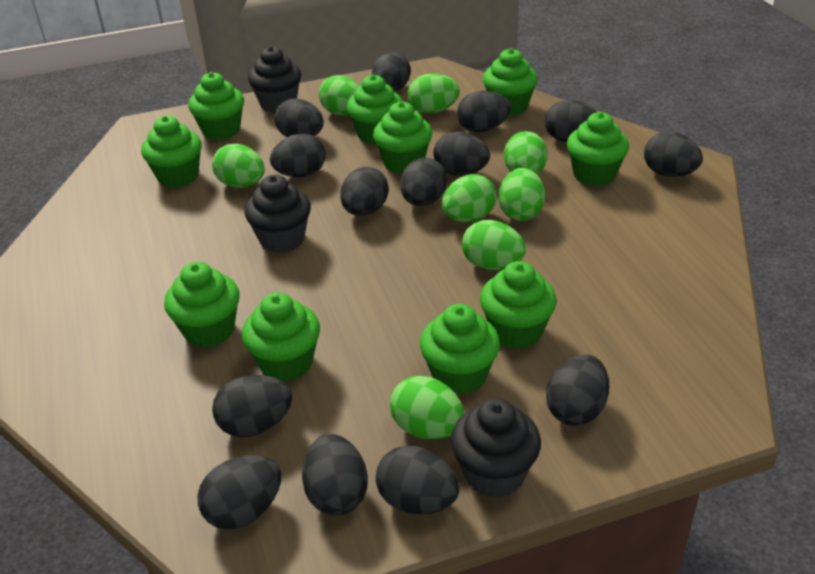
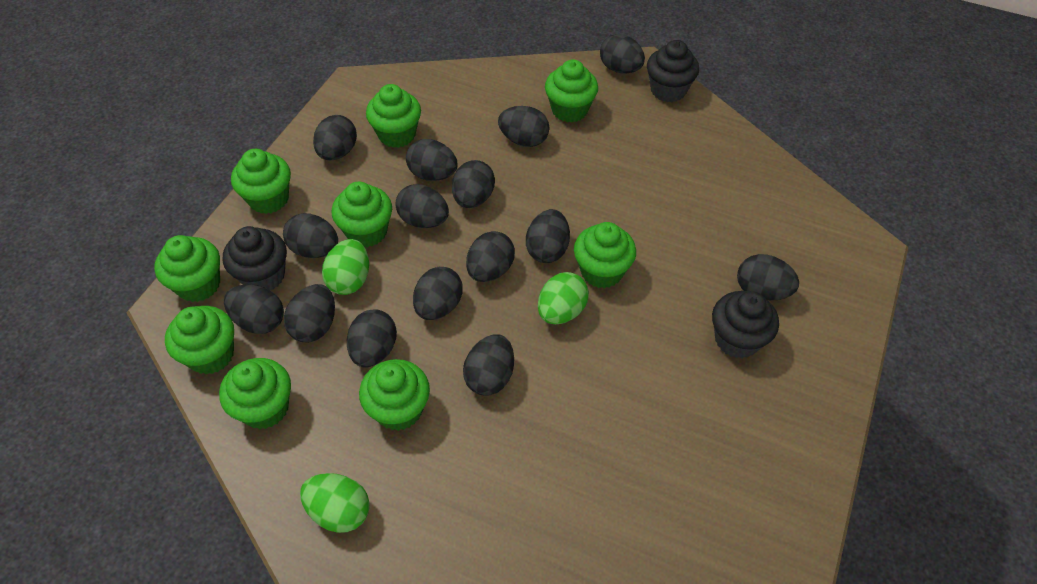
black egg: 14 -> 15
green cupcake: 10 -> 9
green egg: 8 -> 3

